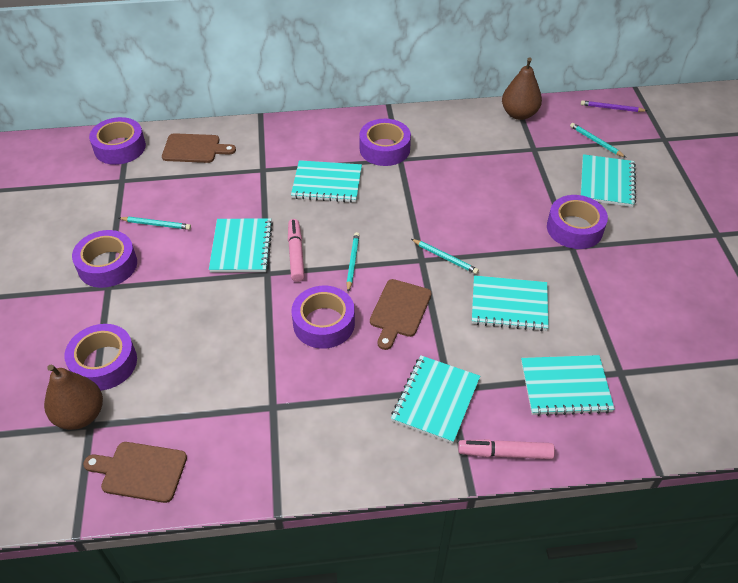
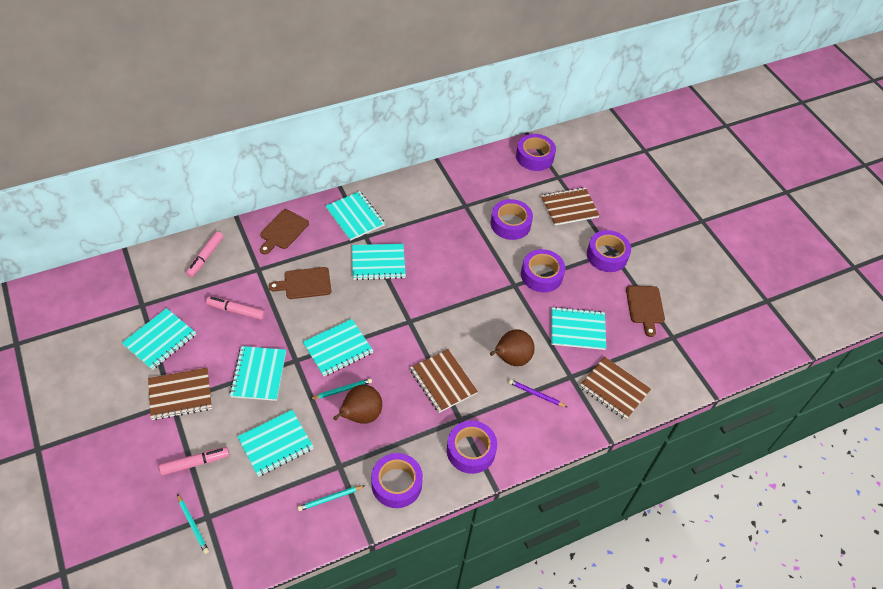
brown notebook: 0 -> 4
pink marker: 2 -> 3
turquoise notebook: 6 -> 7
turquoise pencil: 4 -> 3

